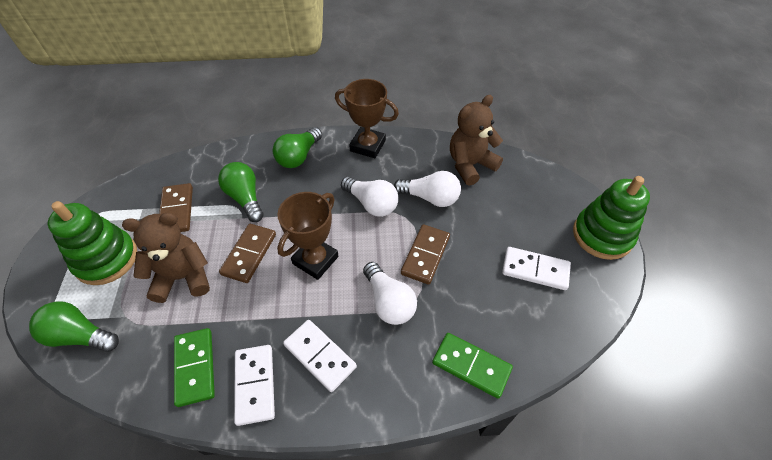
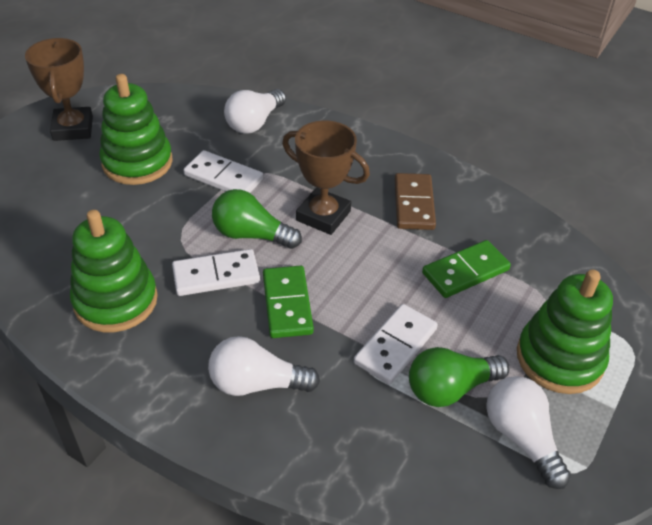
brown domino: 3 -> 1
brown teddy bear: 2 -> 0
green light bulb: 3 -> 2
green stacking toy: 2 -> 3

